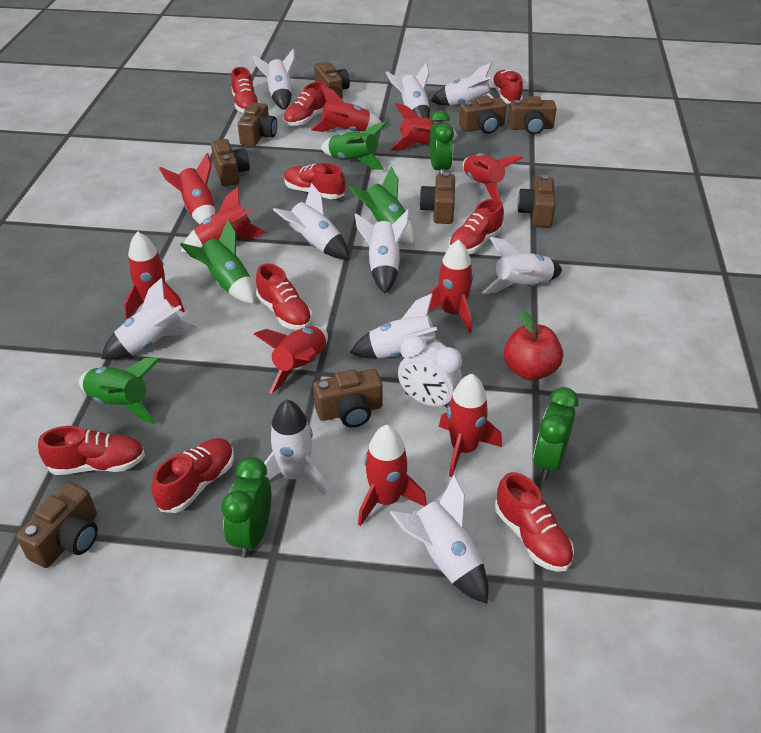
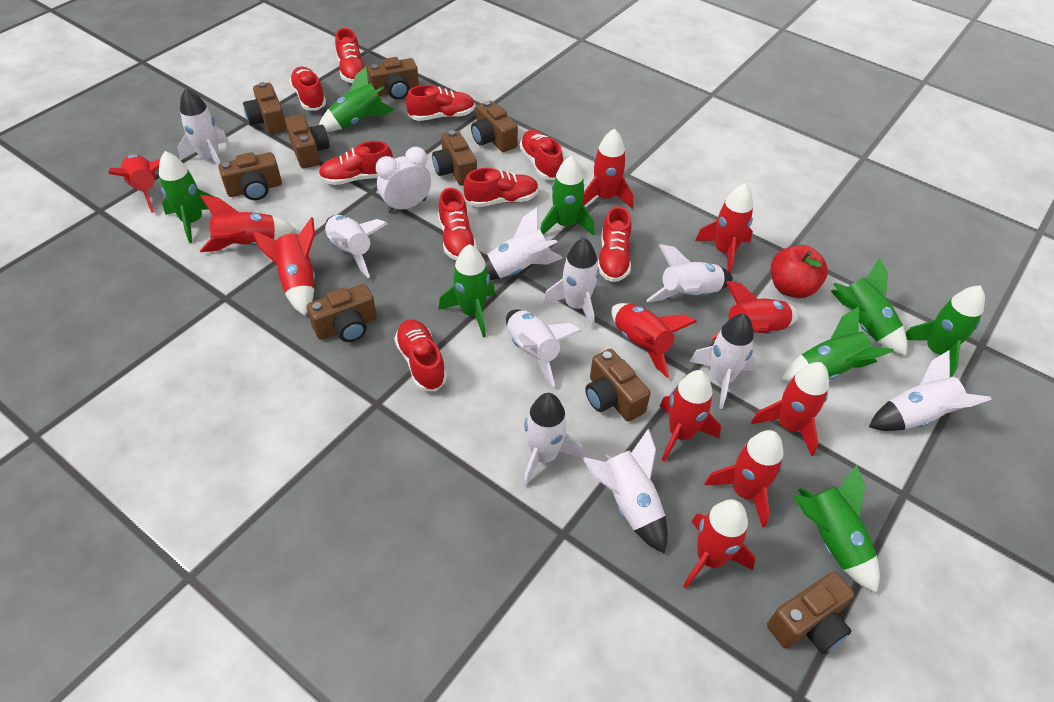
green clock: 3 -> 0
green rocket: 4 -> 8
red rocket: 10 -> 11

